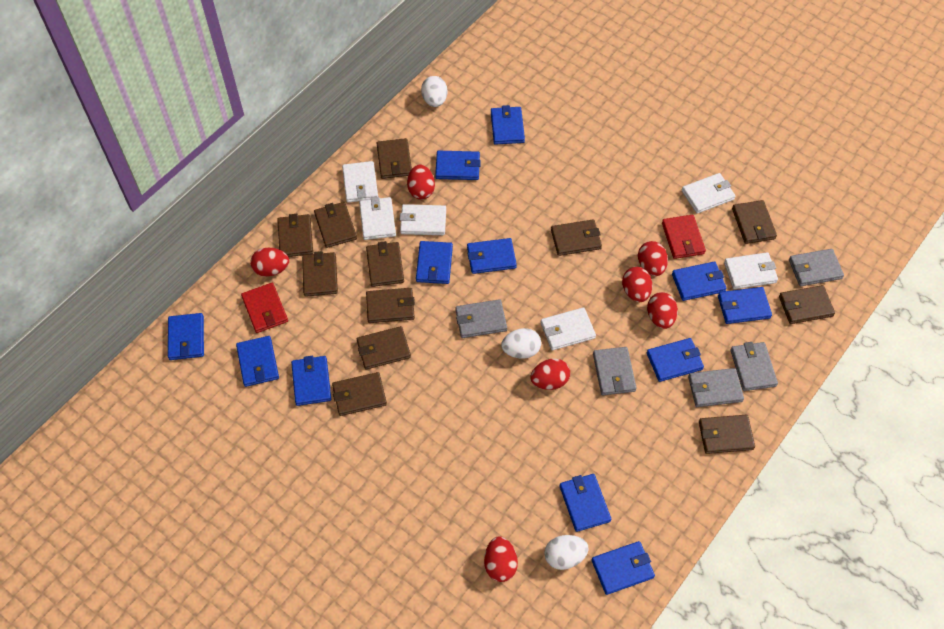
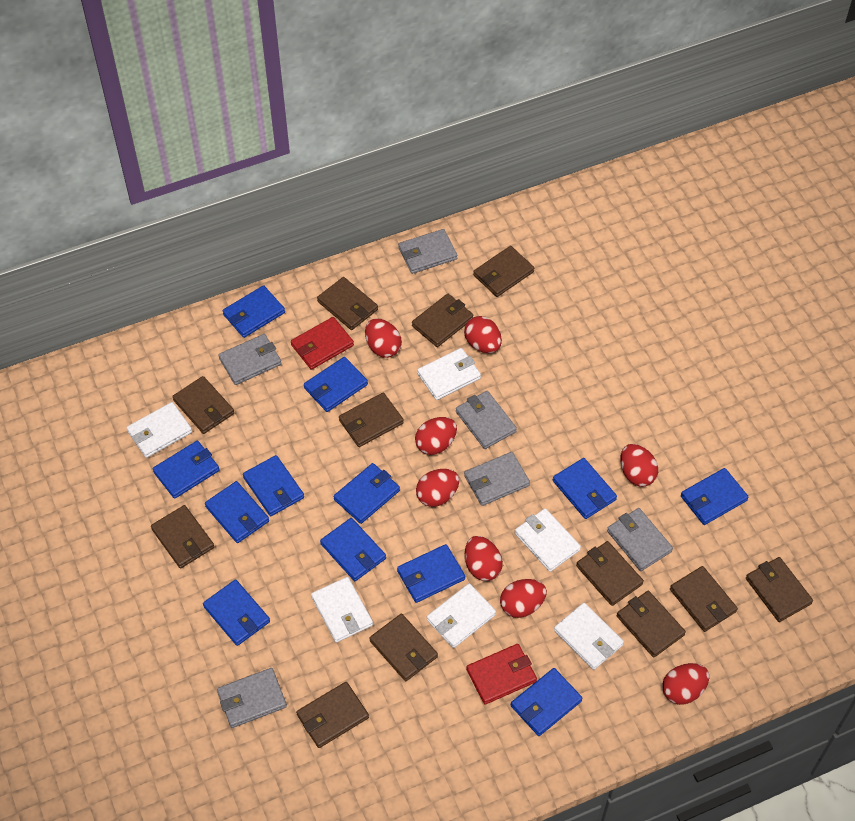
grey wallet: 5 -> 6
red egg: 7 -> 8
white egg: 3 -> 0

